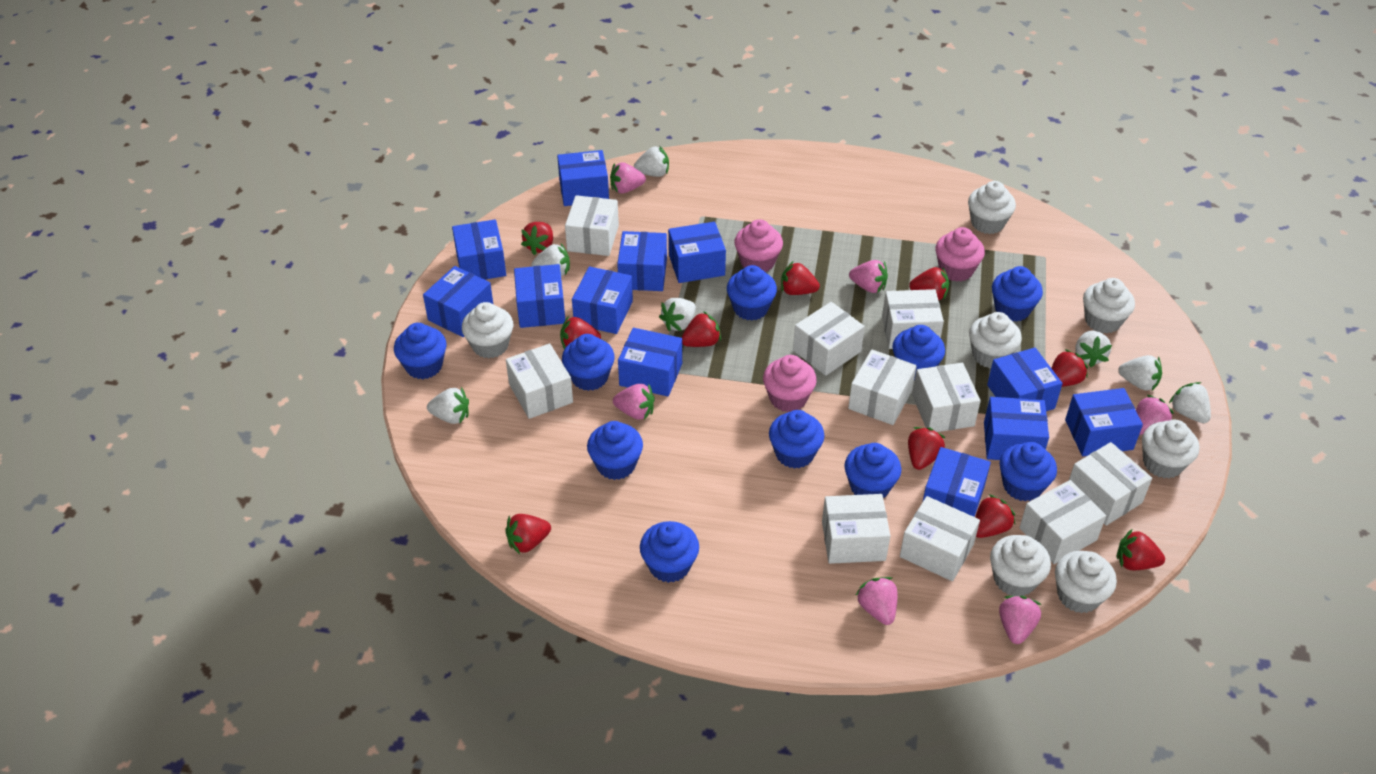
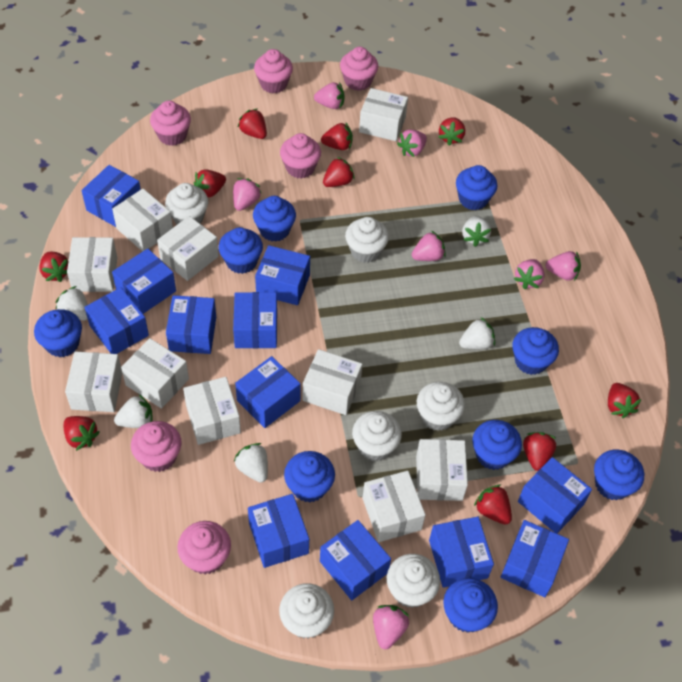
blue cupcake: 10 -> 9
pink cupcake: 3 -> 6
pink strawberry: 6 -> 7
white cupcake: 7 -> 6
white strawberry: 7 -> 5

